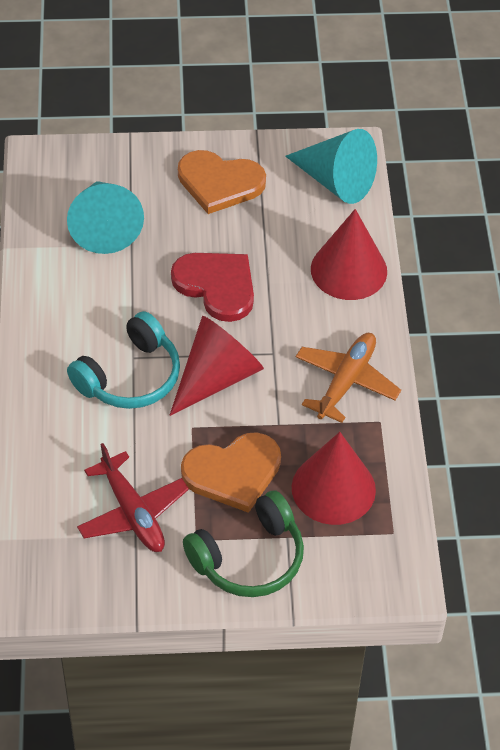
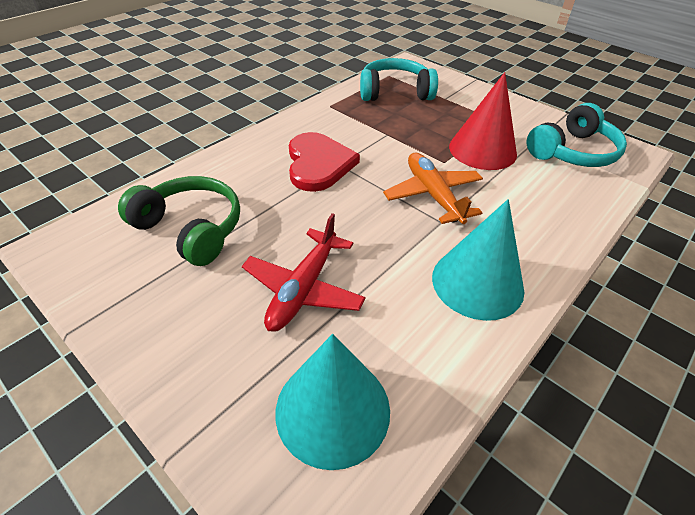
orange heart: 2 -> 0
red cone: 3 -> 1
turquoise headphones: 1 -> 2

